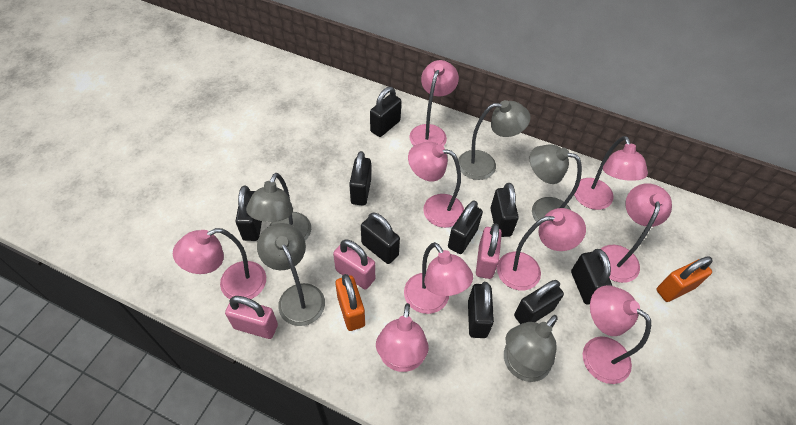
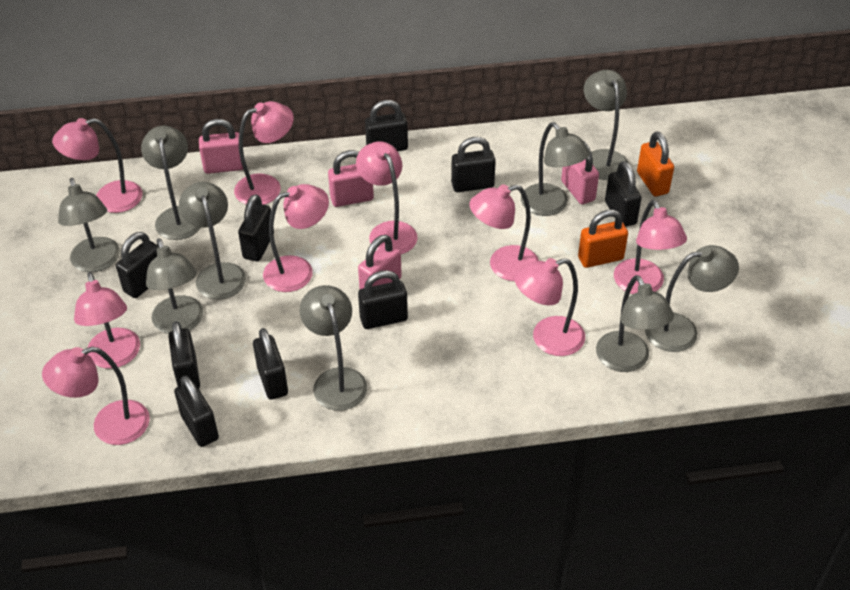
grey lamp: 5 -> 9
pink padlock: 3 -> 4

